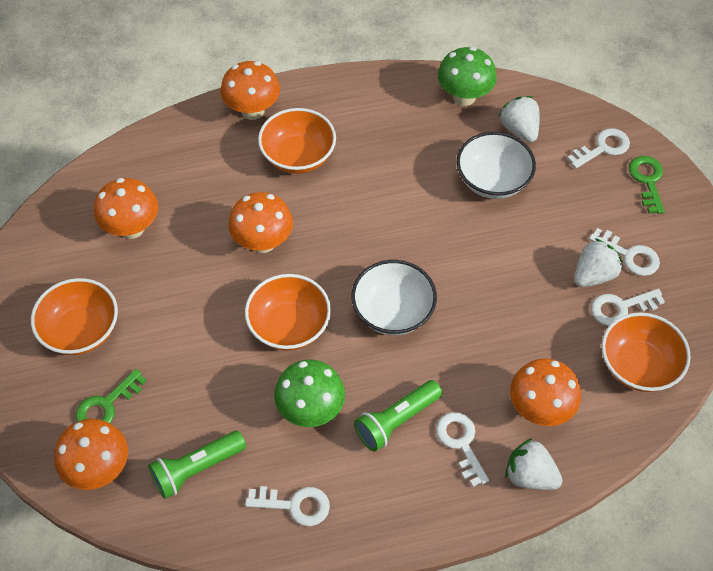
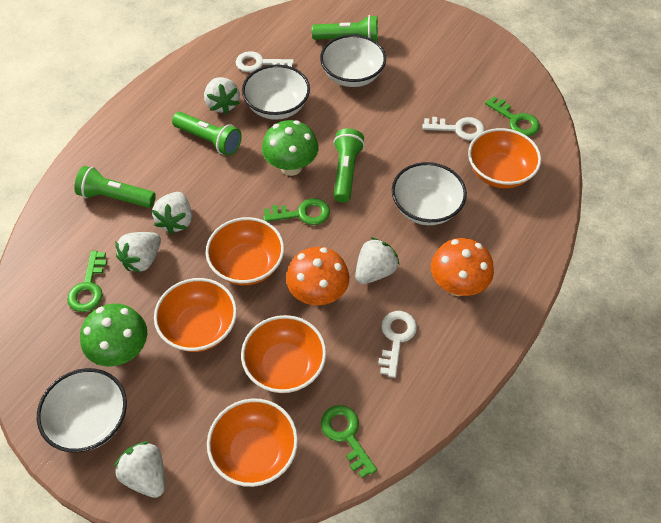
green flashlight: 2 -> 4
green key: 2 -> 4
orange bowl: 4 -> 5
orange mushroom: 5 -> 2
white bowl: 2 -> 4
white key: 5 -> 3
white strawberry: 3 -> 5

